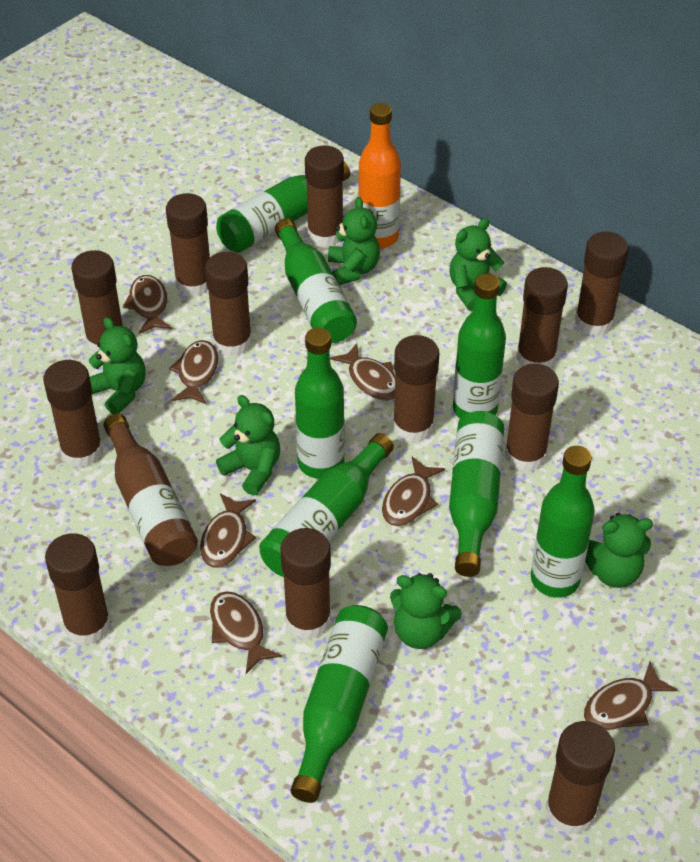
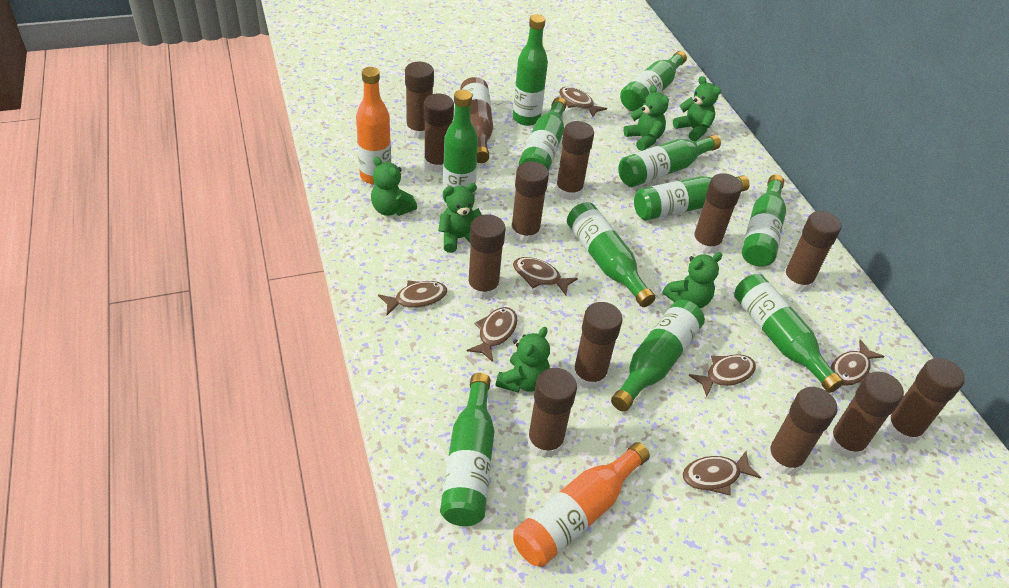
green bottle: 8 -> 11
orange bottle: 1 -> 2

